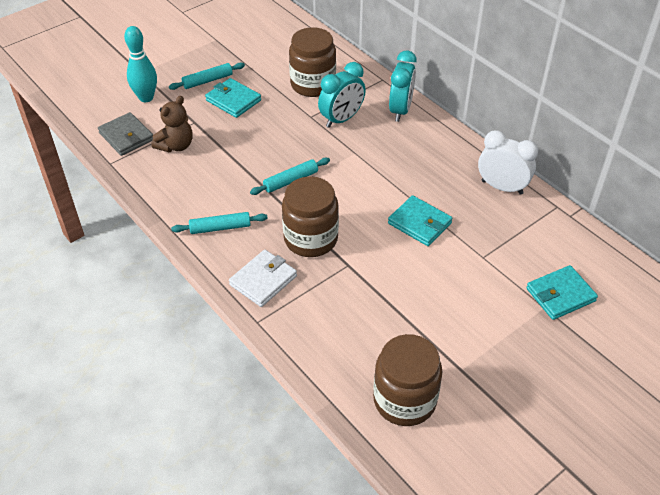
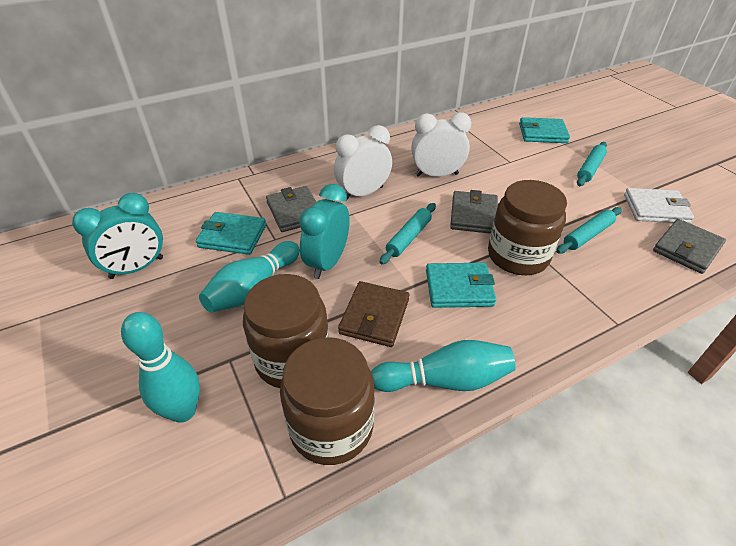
brown teddy bear: 1 -> 0
brown wallet: 0 -> 1
grey wallet: 1 -> 3
turquoise bowling pin: 1 -> 3
white clock: 1 -> 2

